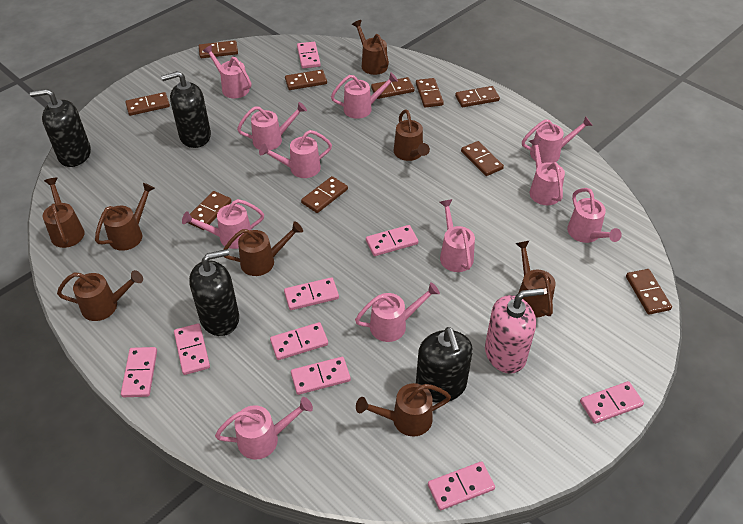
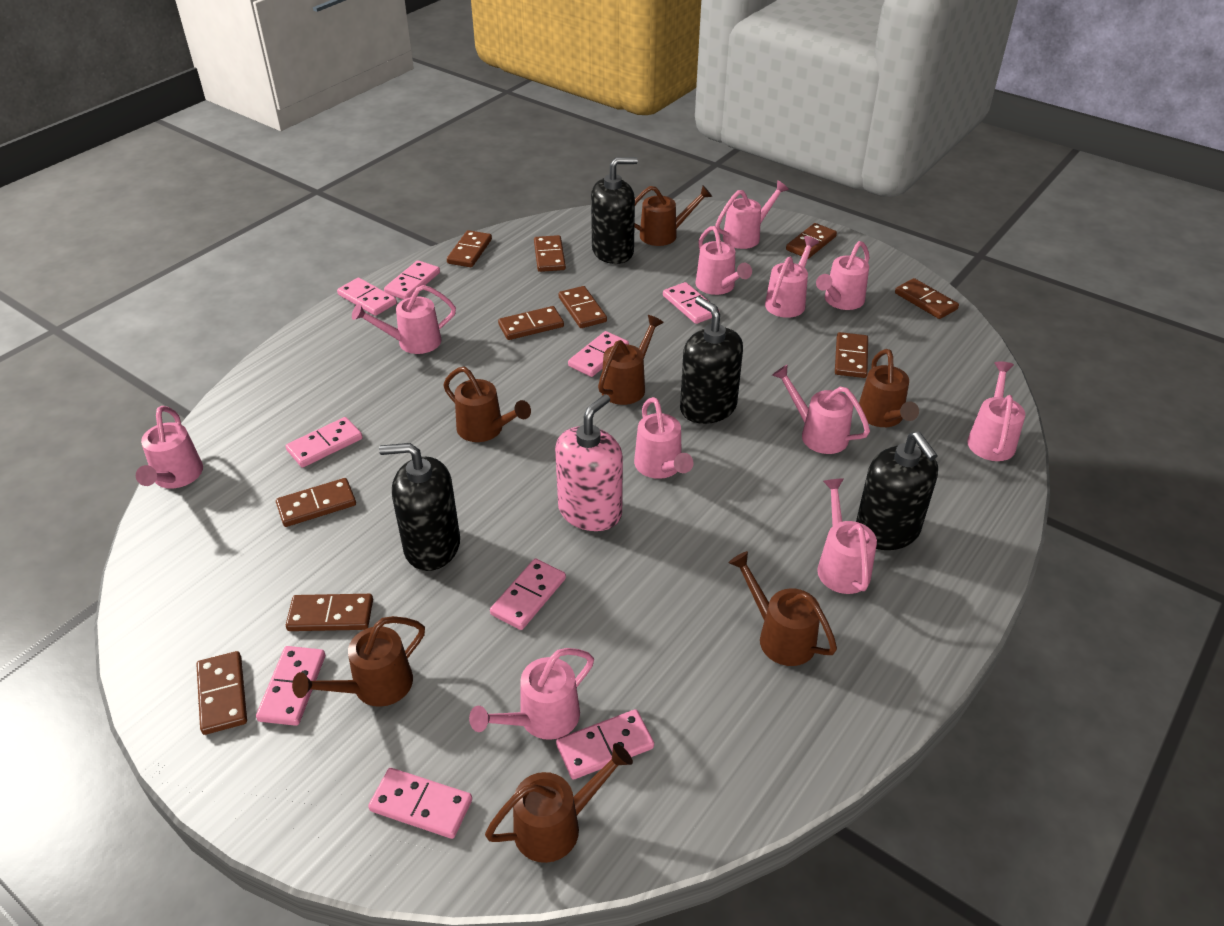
brown watering can: 8 -> 7

